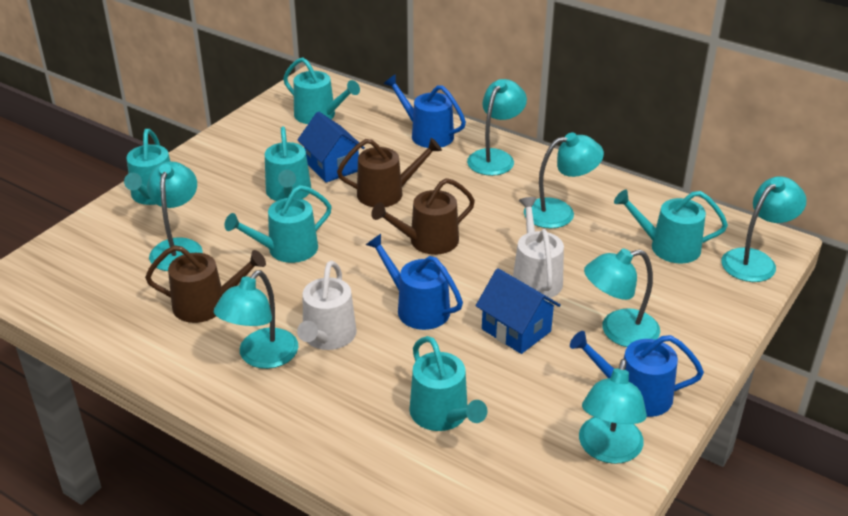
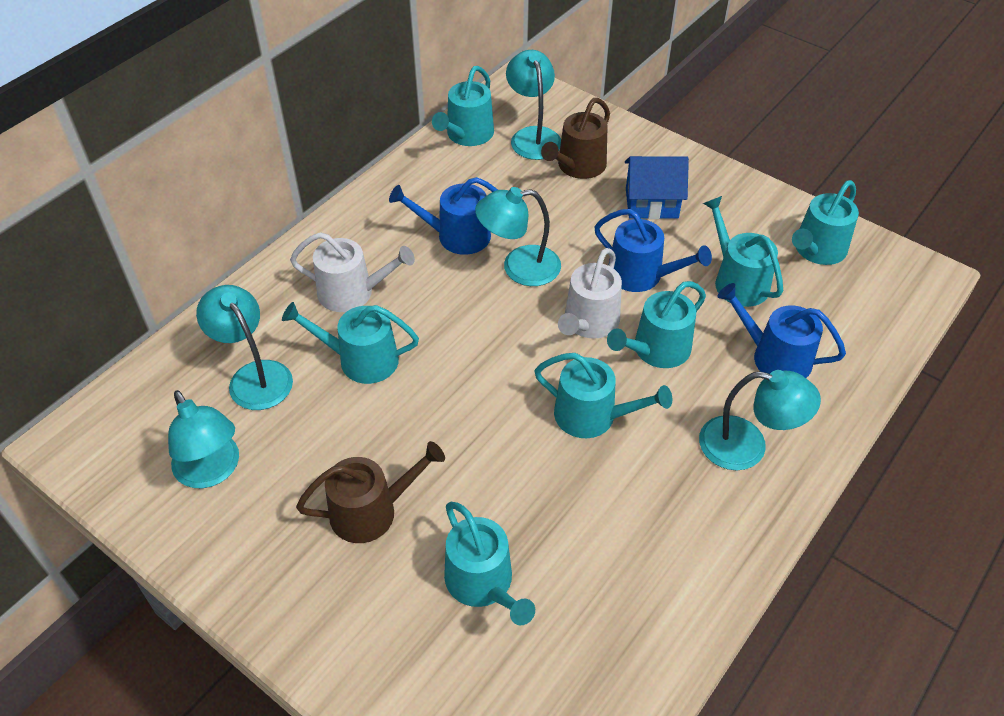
blue house: 2 -> 1
brown watering can: 3 -> 2
turquoise lamp: 7 -> 5
turquoise watering can: 6 -> 7

